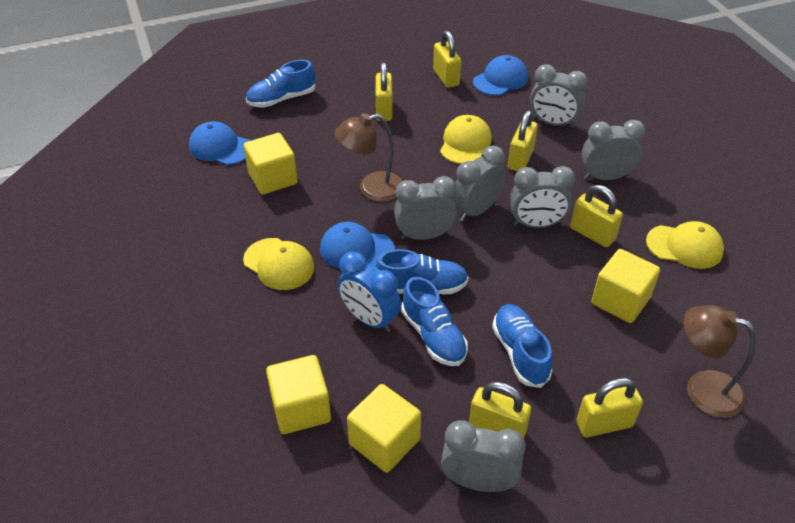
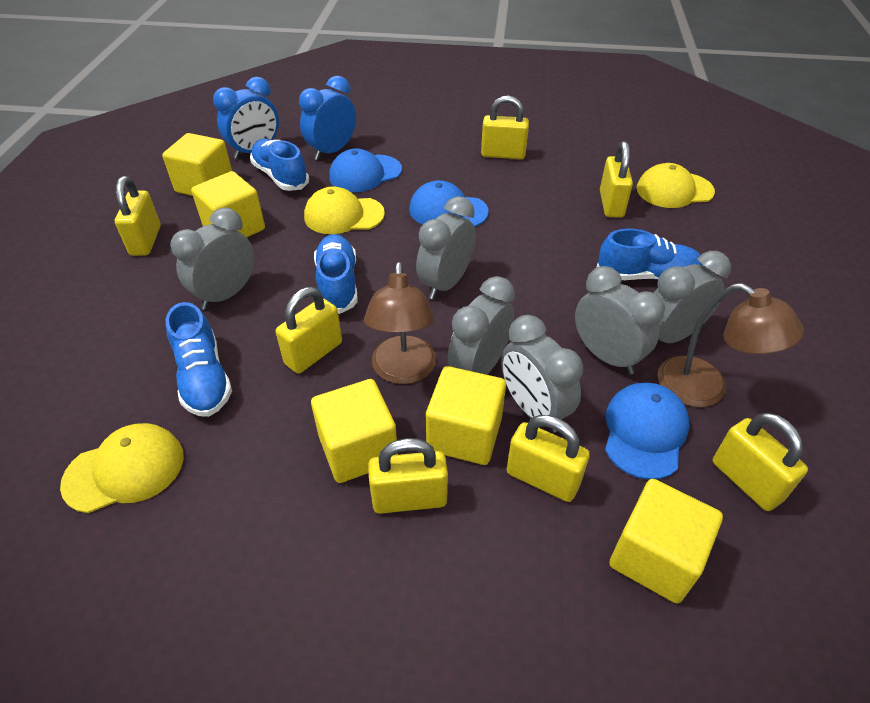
blue clock: 1 -> 2
yellow cube: 4 -> 5
yellow padlock: 6 -> 7

